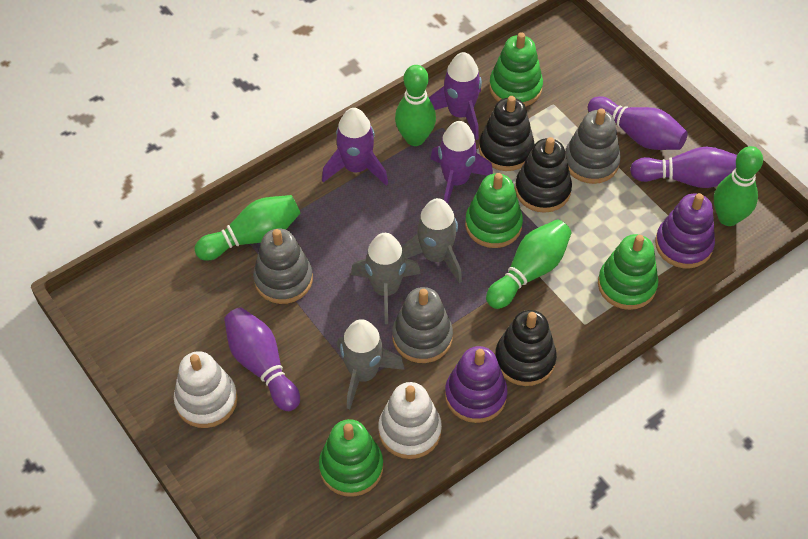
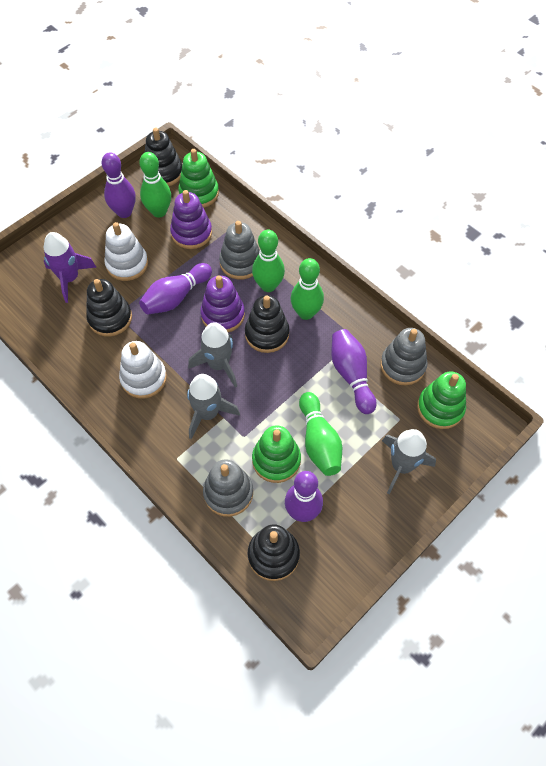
black stacking toy: 3 -> 4
green stacking toy: 4 -> 3
purple bowling pin: 3 -> 4
purple rocket: 3 -> 1

